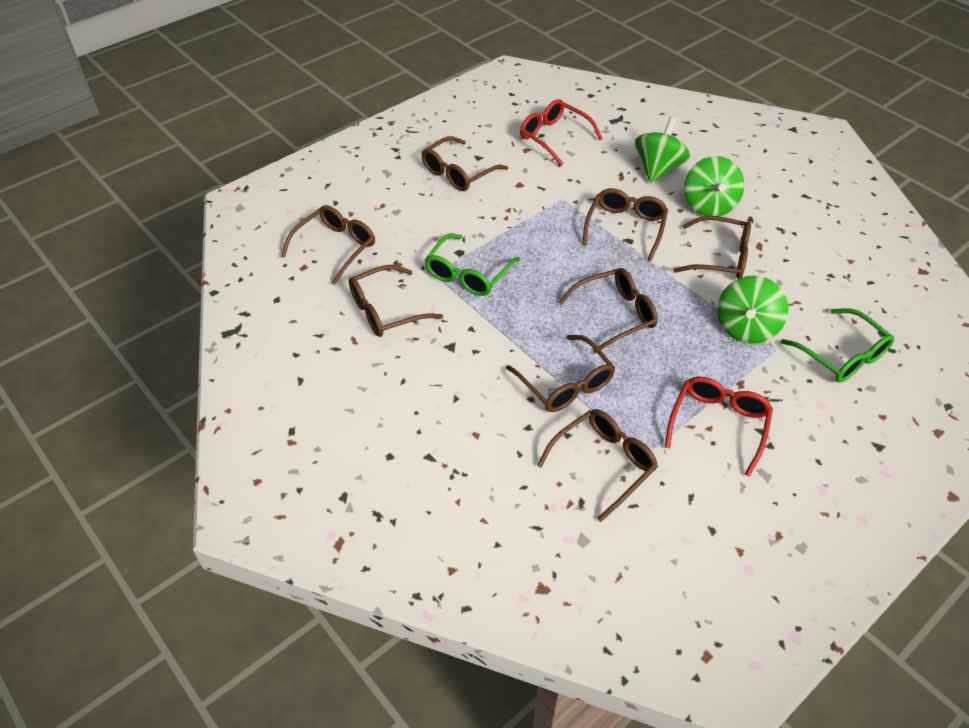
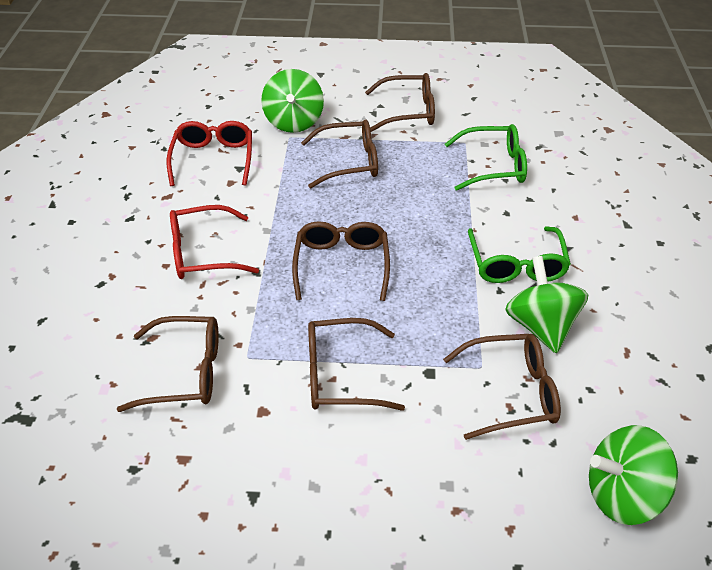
brown glasses: 8 -> 6

